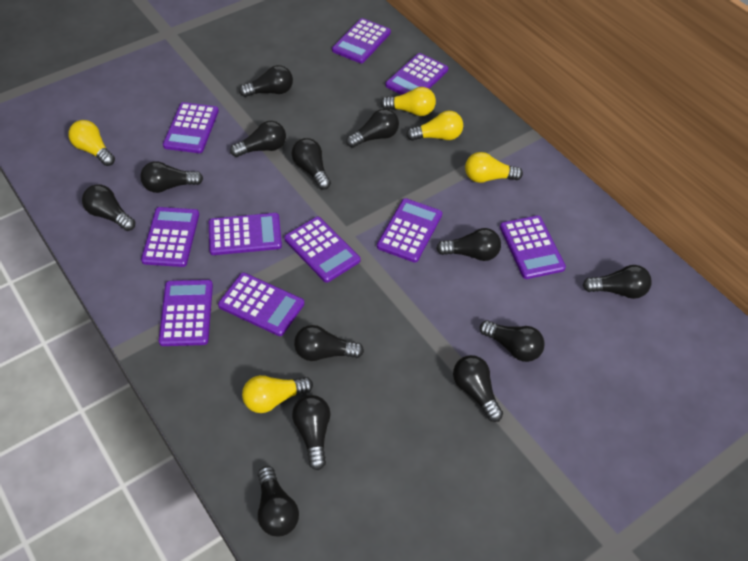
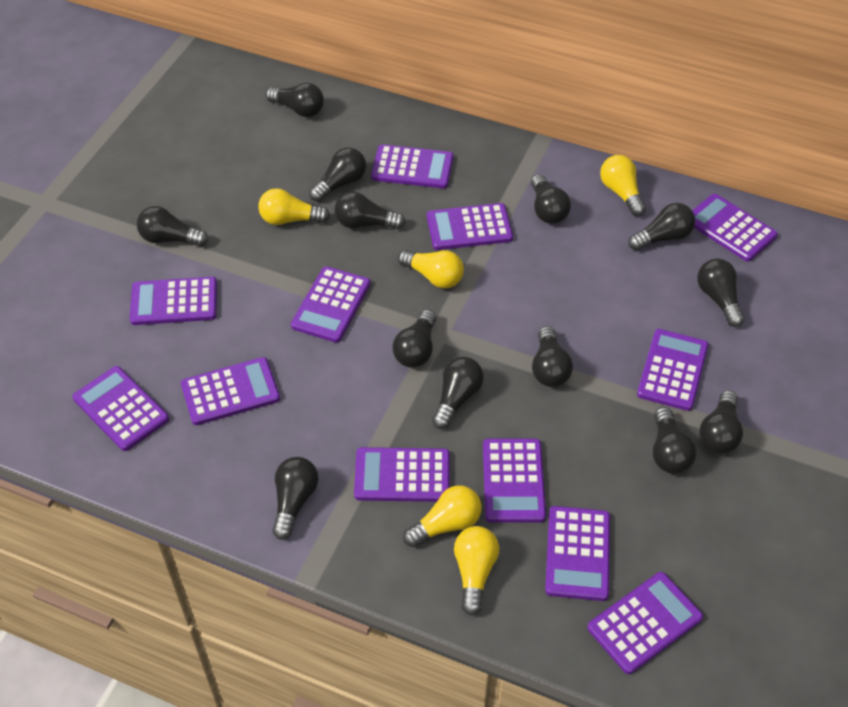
purple calculator: 10 -> 12

